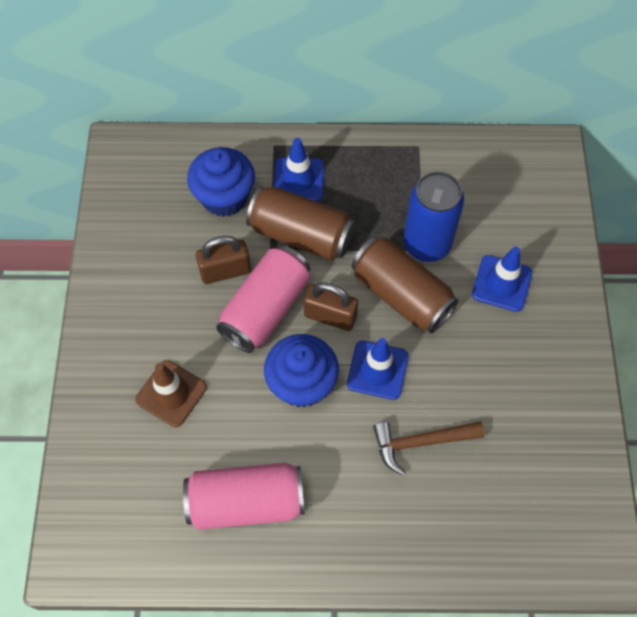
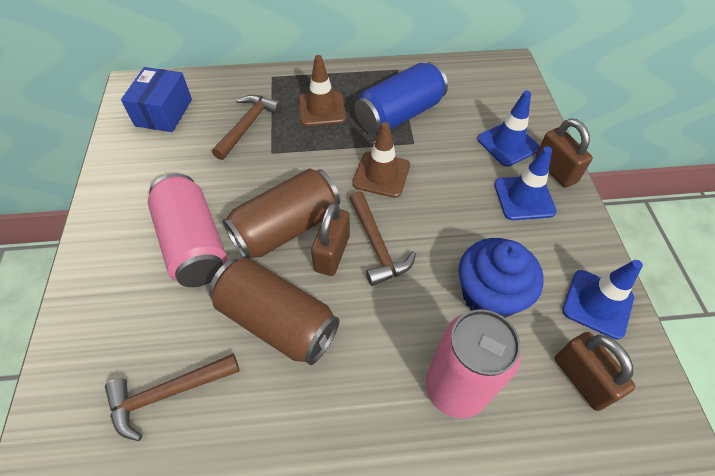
blue box: 0 -> 1
blue cupcake: 2 -> 1
brown hammer: 1 -> 3
brown padlock: 2 -> 3
brown traffic cone: 1 -> 2

